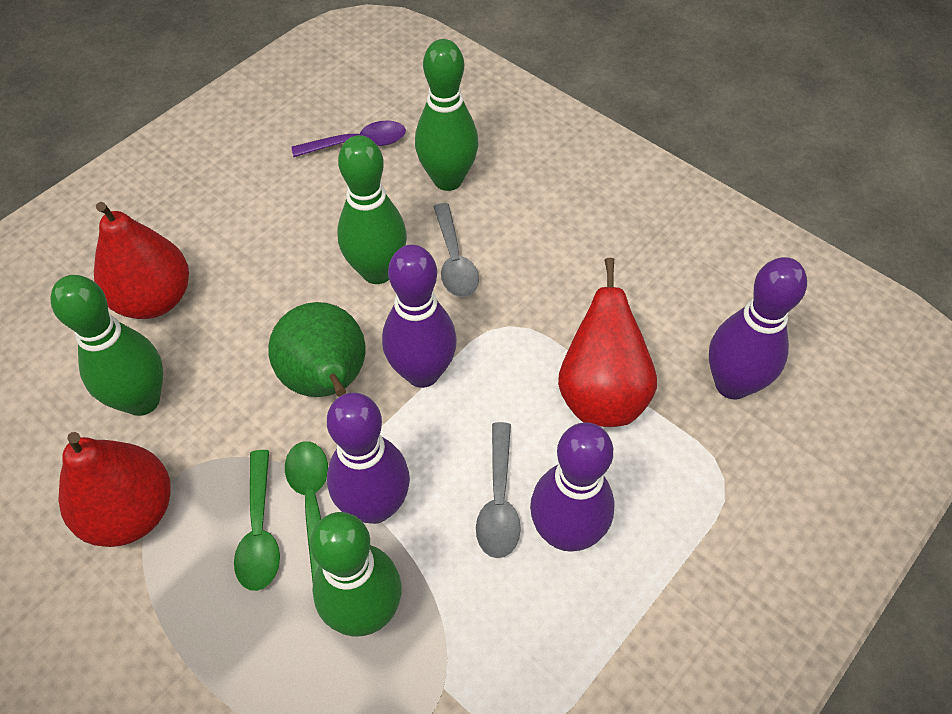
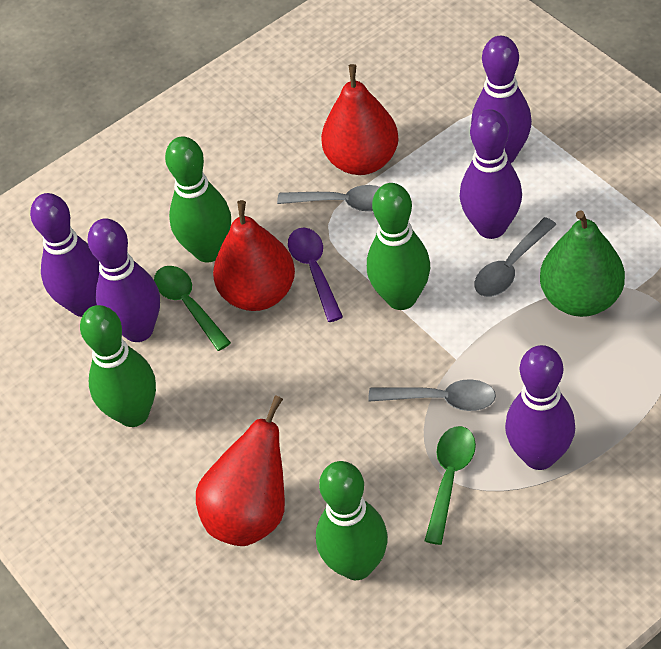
grey spoon: 2 -> 3
purple bowling pin: 4 -> 5

